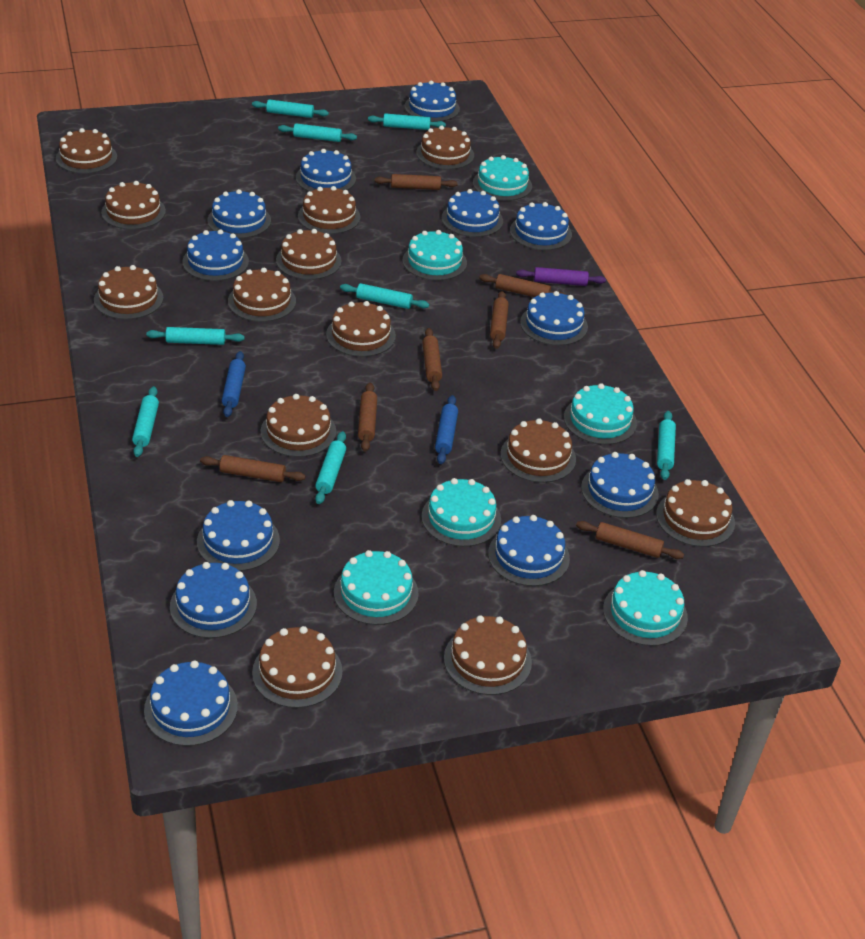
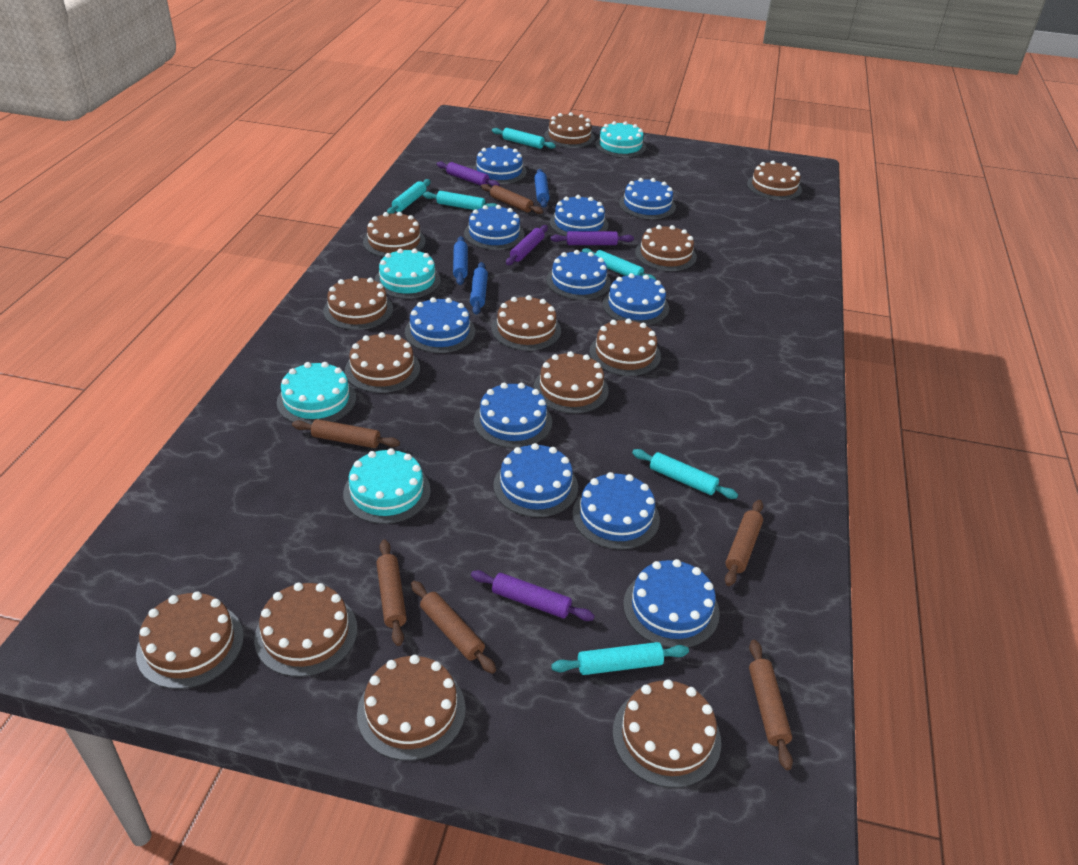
blue cake: 12 -> 11
blue rolling pin: 2 -> 3
brown rolling pin: 7 -> 6
purple rolling pin: 1 -> 4
turquoise cake: 6 -> 4
turquoise rolling pin: 8 -> 6

